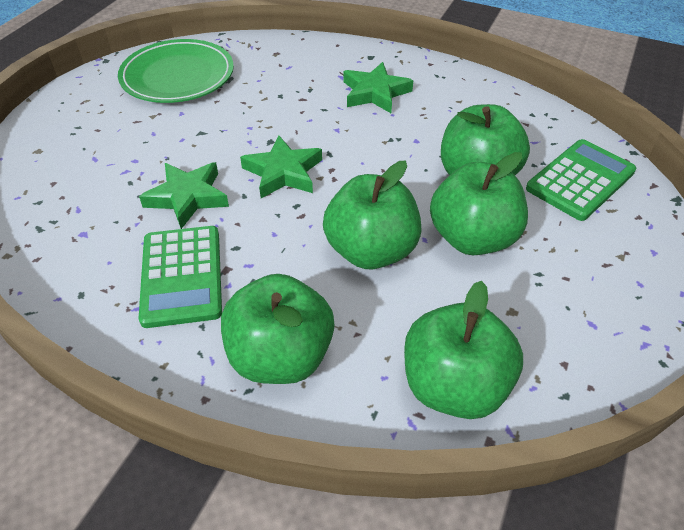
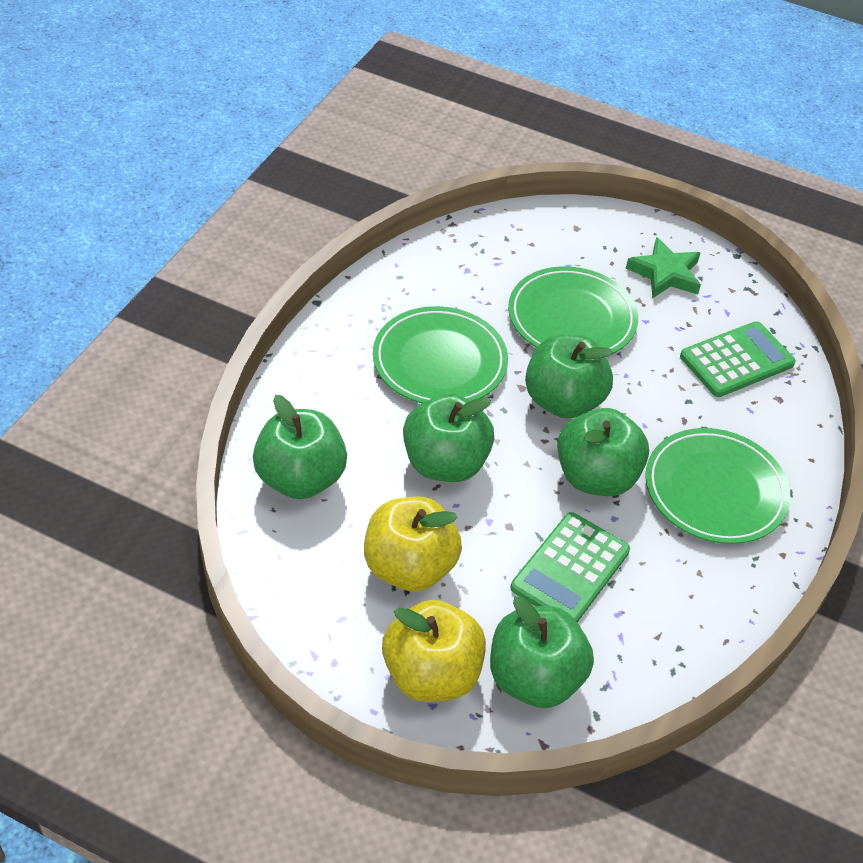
green plate: 1 -> 3
green star: 3 -> 1
yellow apple: 0 -> 2

